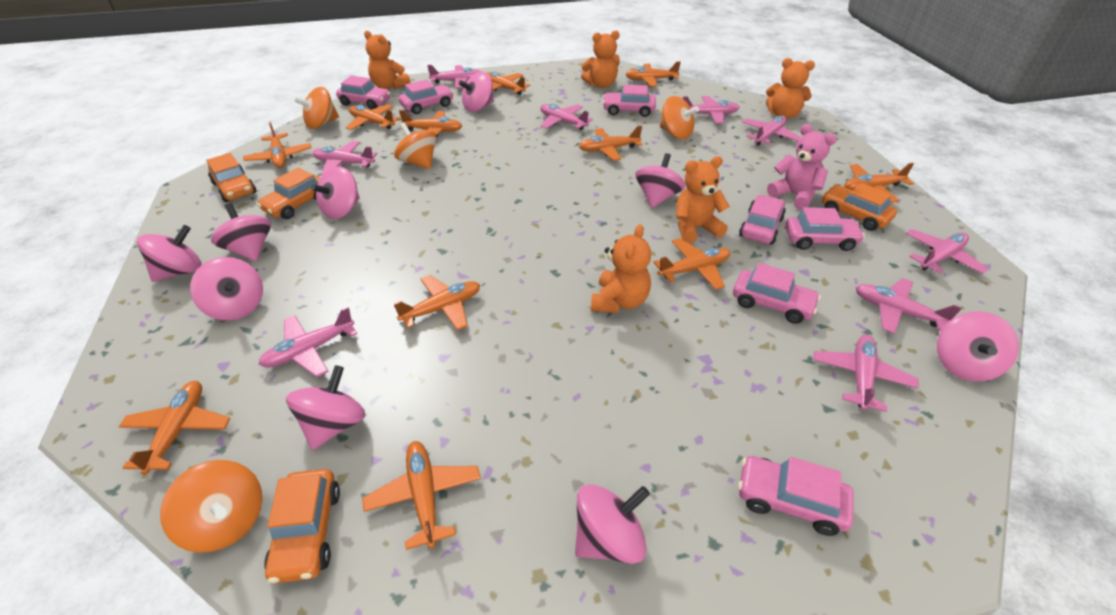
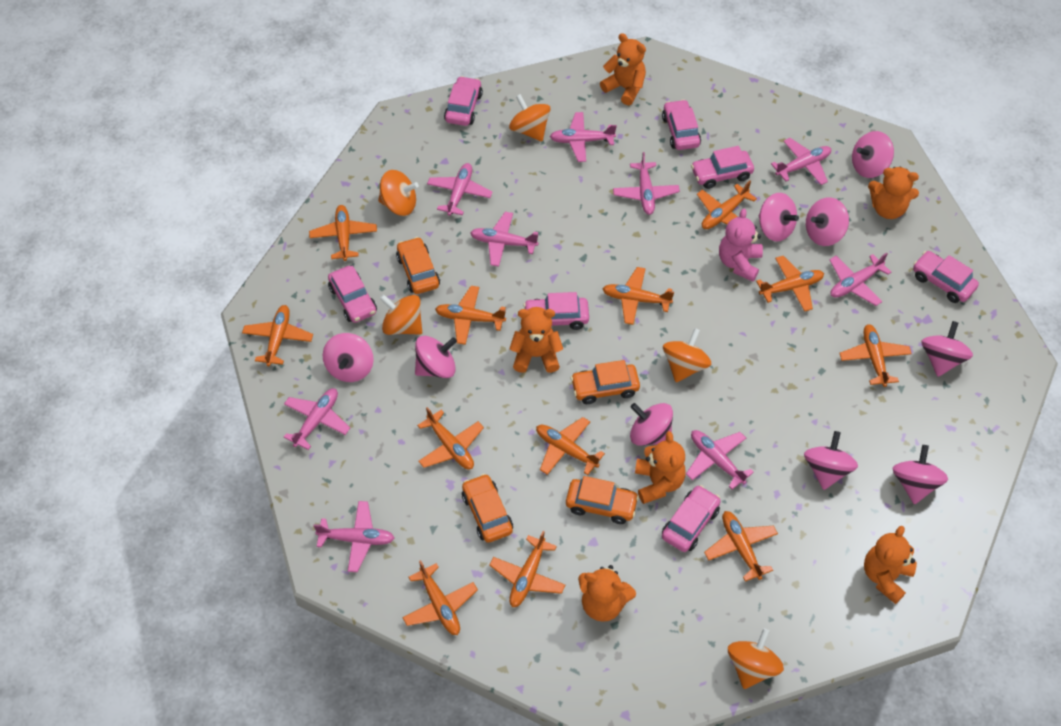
orange plane: 11 -> 12
orange spinning top: 4 -> 5
orange teddy bear: 5 -> 6

